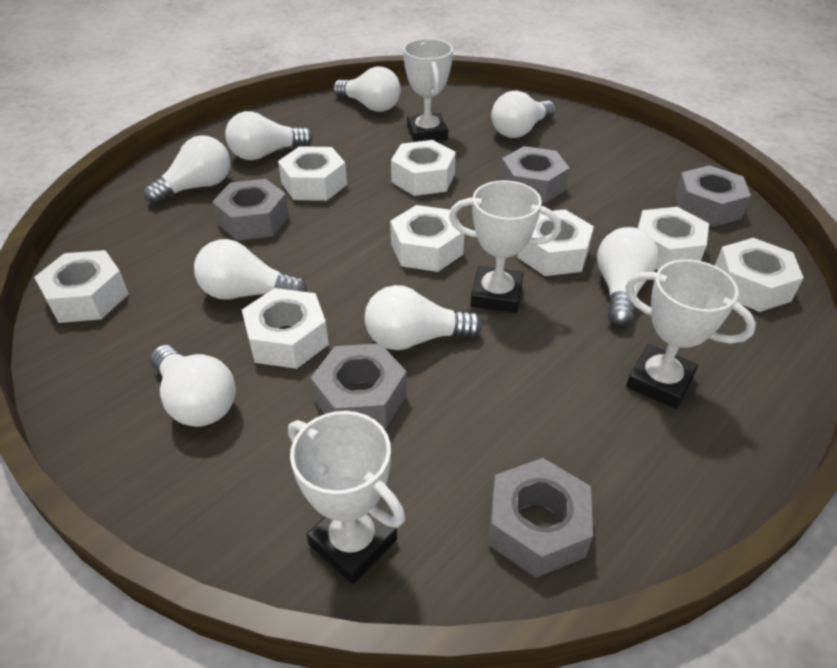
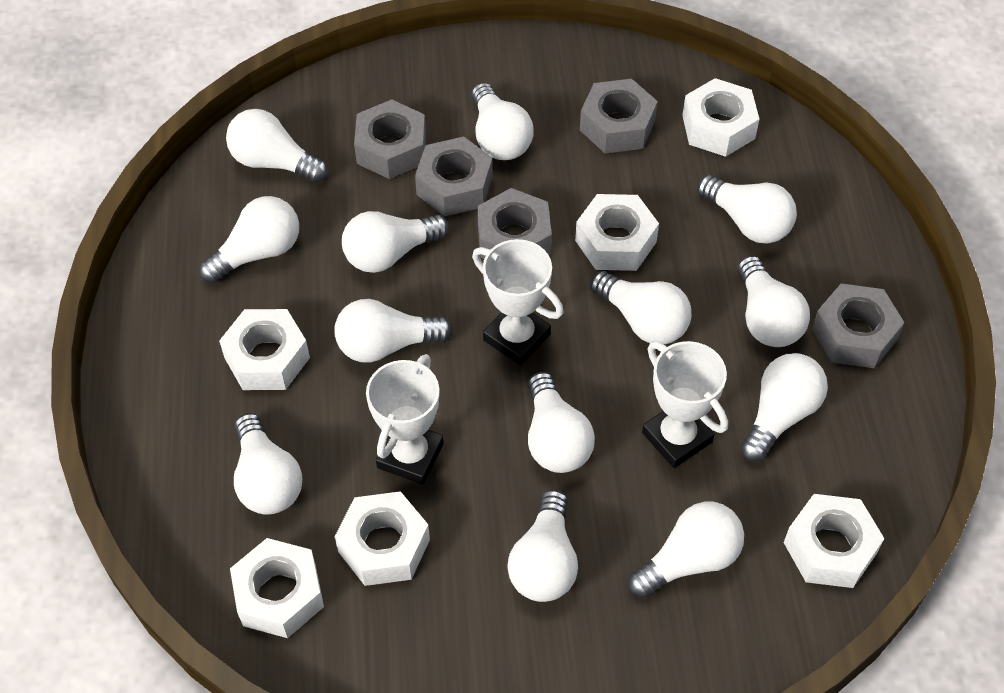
white light bulb: 8 -> 13
white nut: 8 -> 6
white trophy: 4 -> 3

